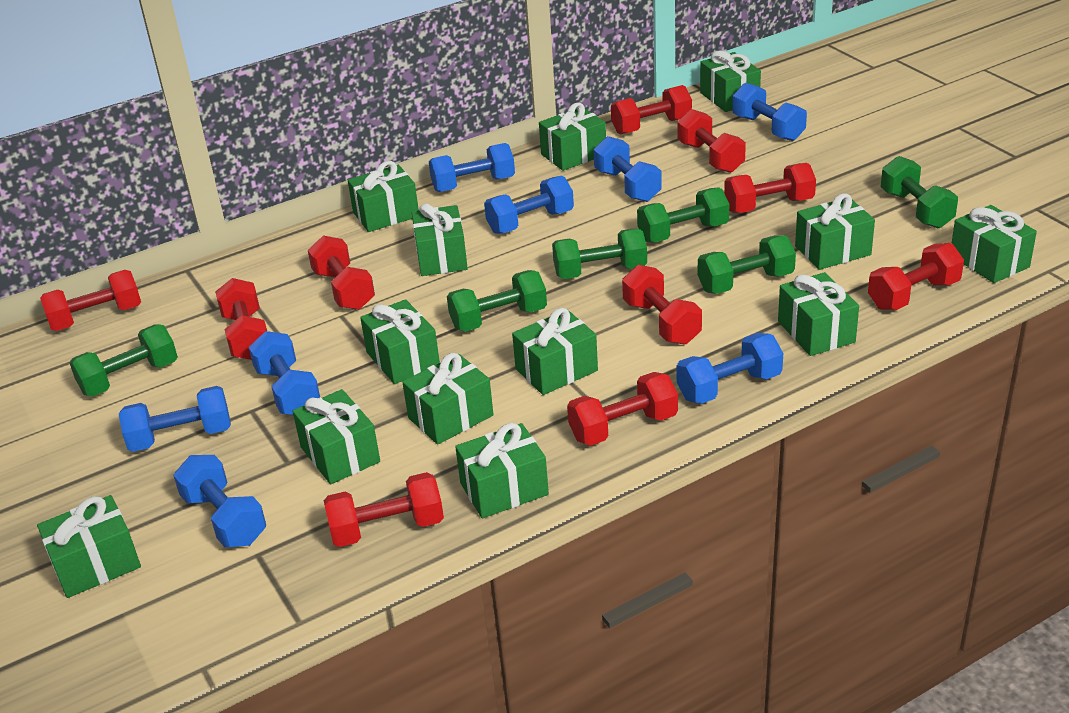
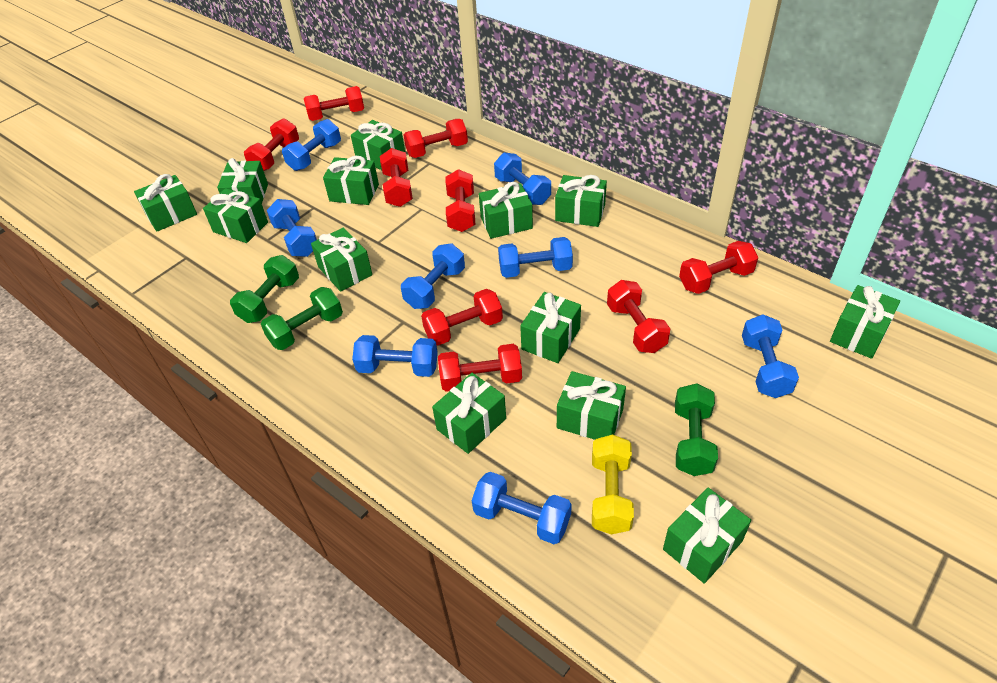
green dumbbell: 6 -> 3
red dumbbell: 10 -> 9
yellow dumbbell: 0 -> 1

